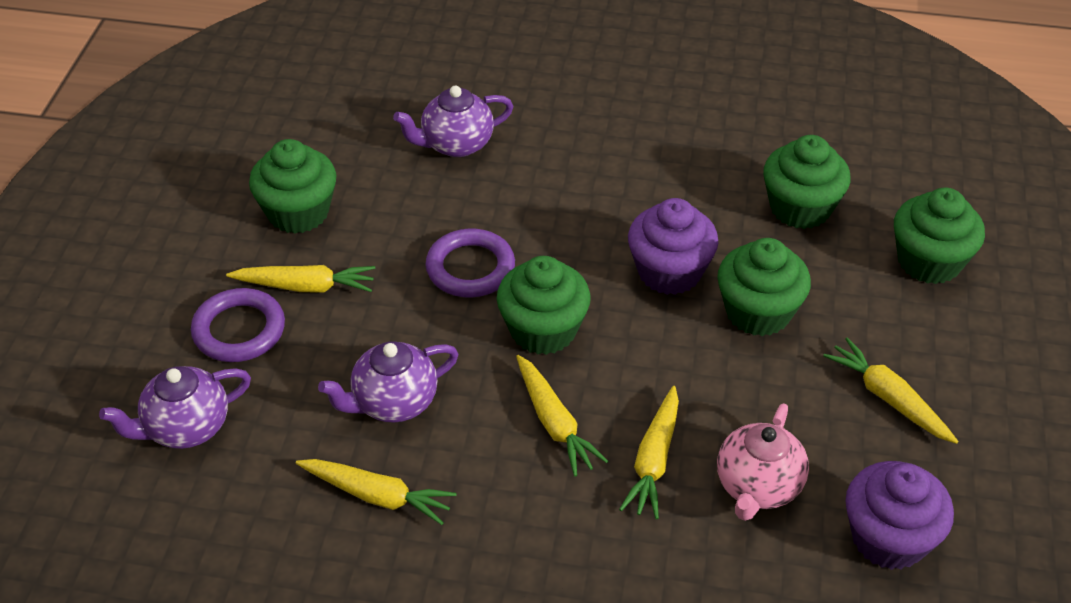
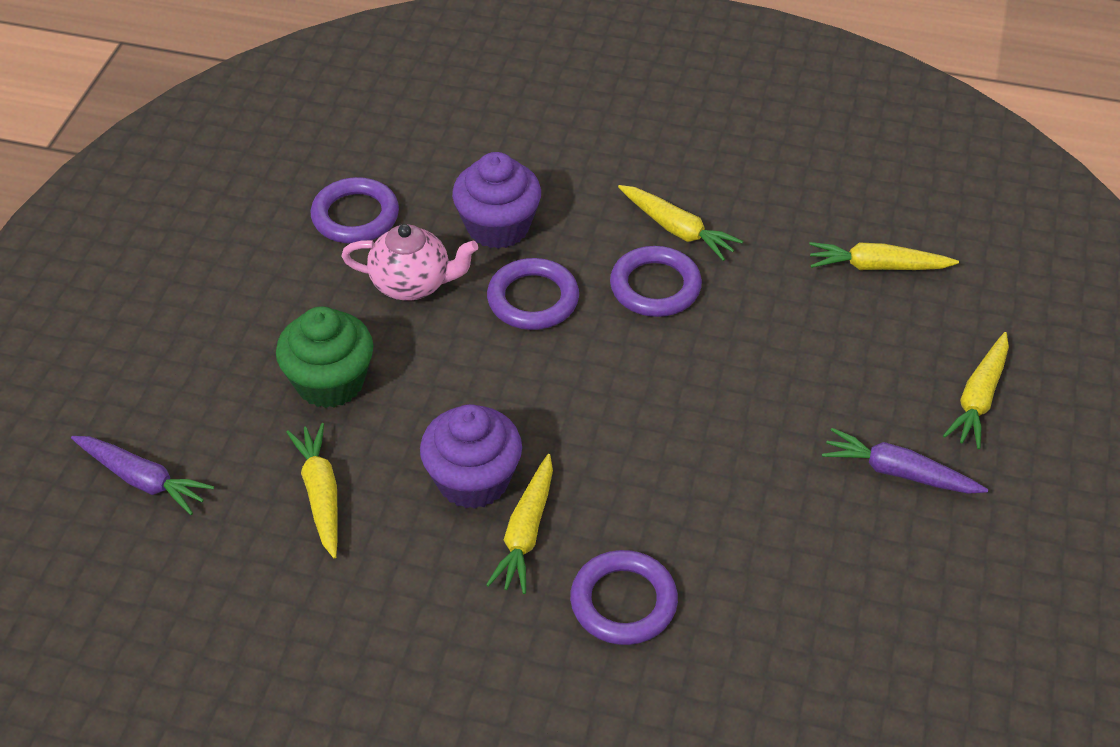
green cupcake: 5 -> 1
purple carrot: 0 -> 2
purple ring: 2 -> 4
purple teapot: 3 -> 0

